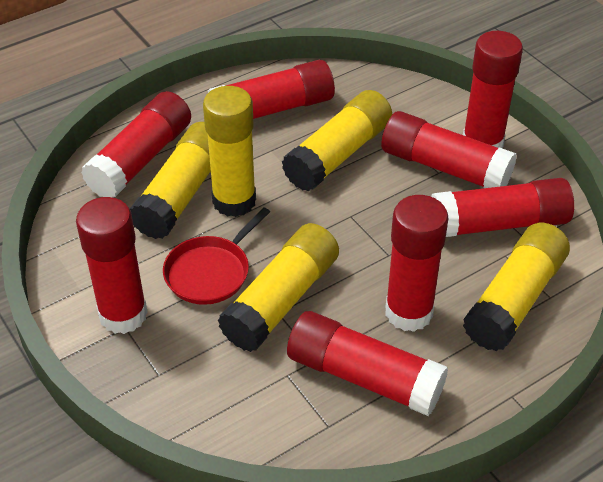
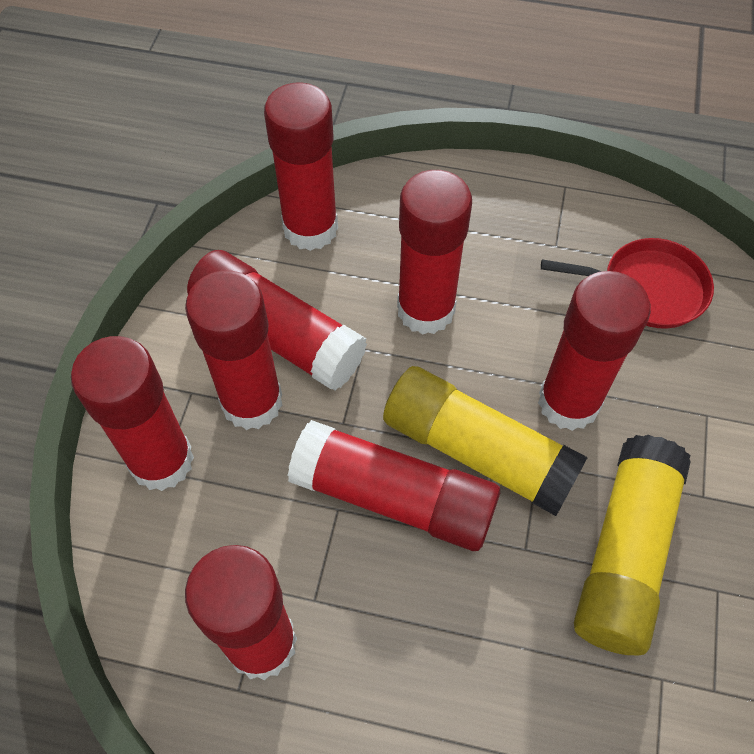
yellow glue stick: 5 -> 2

